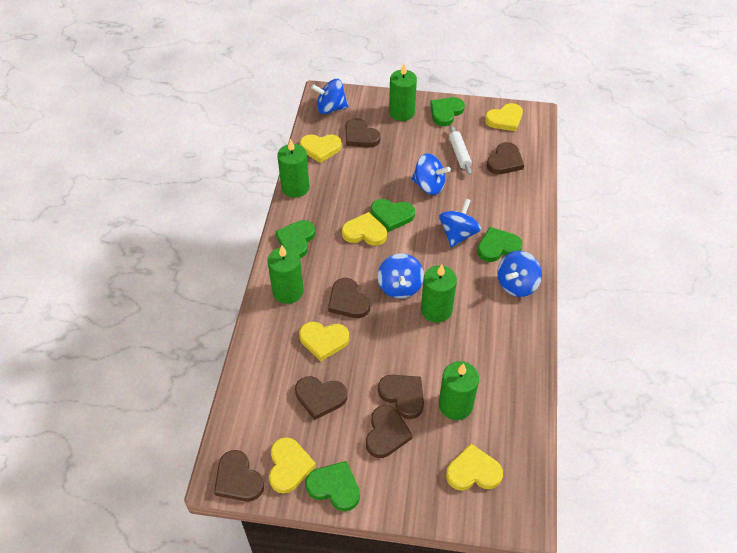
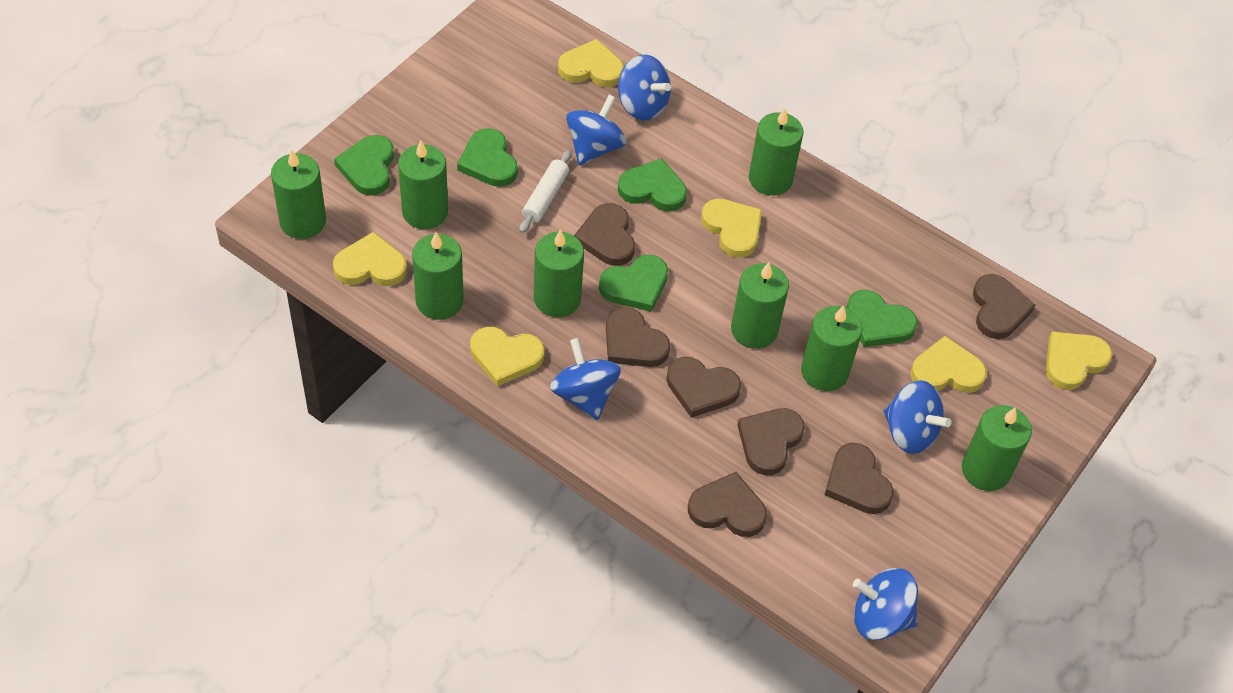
green candle: 5 -> 8

